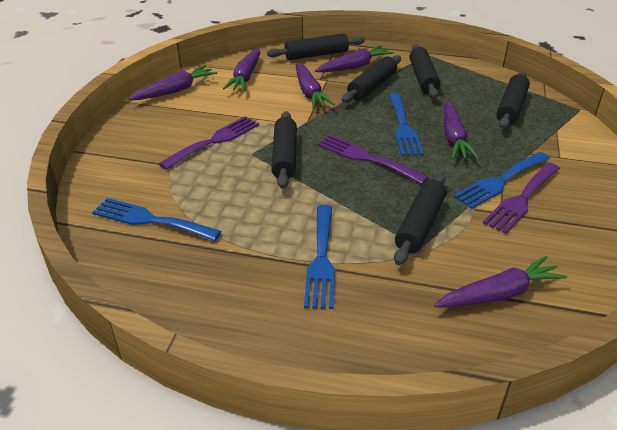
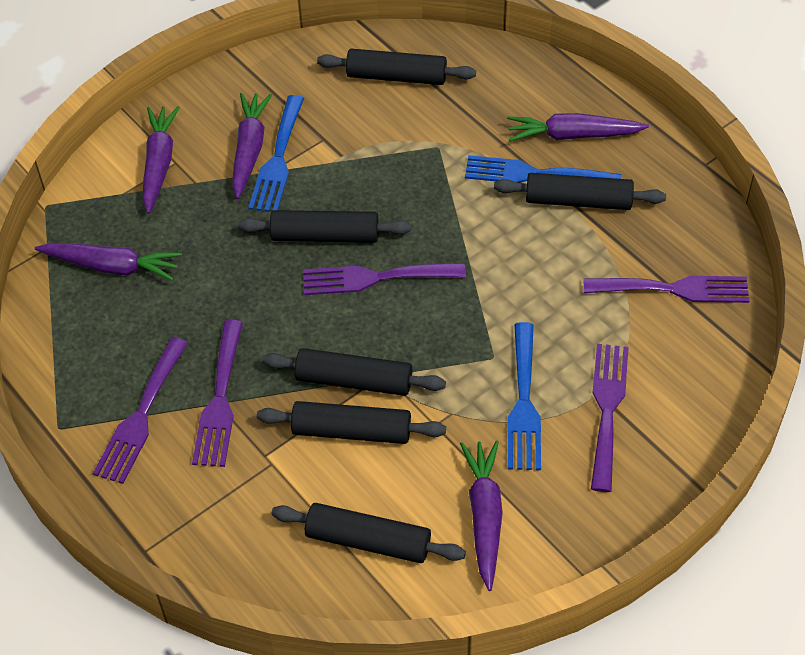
blue fork: 4 -> 3
purple carrot: 6 -> 5
purple fork: 3 -> 5

